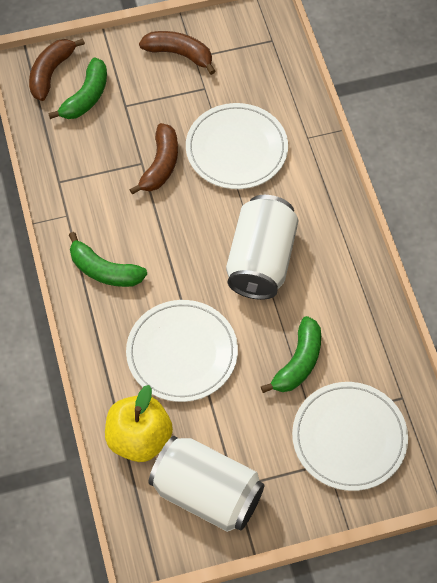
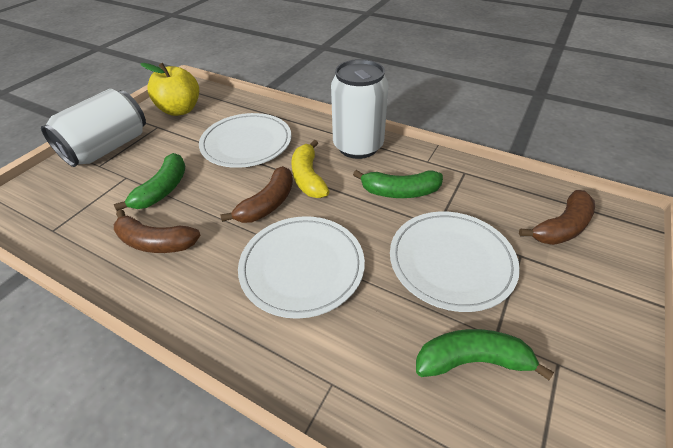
yellow banana: 0 -> 1

